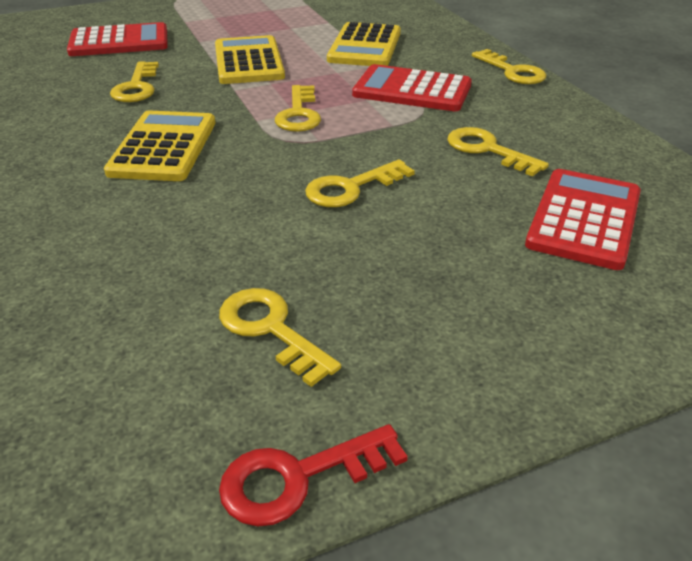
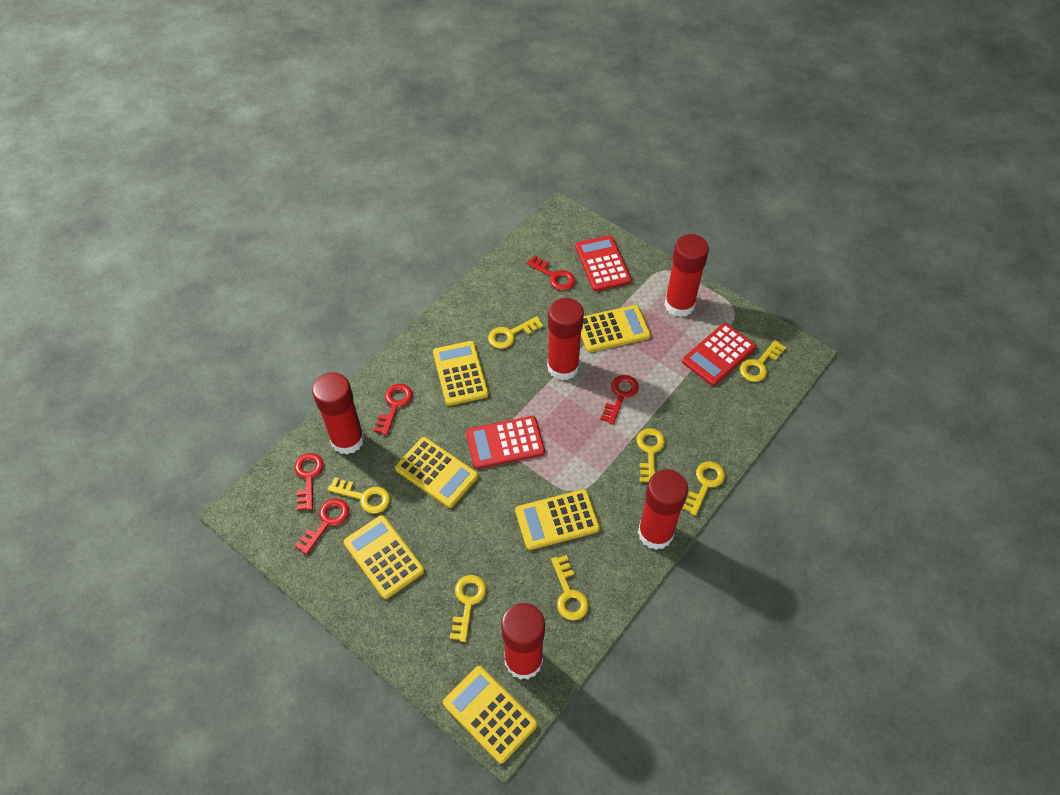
red glue stick: 0 -> 5
red key: 1 -> 5
yellow calculator: 3 -> 6
yellow key: 6 -> 7

